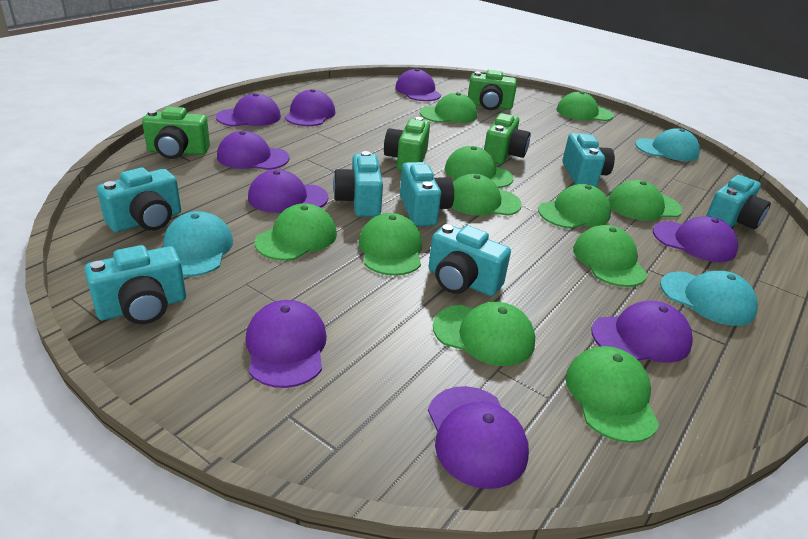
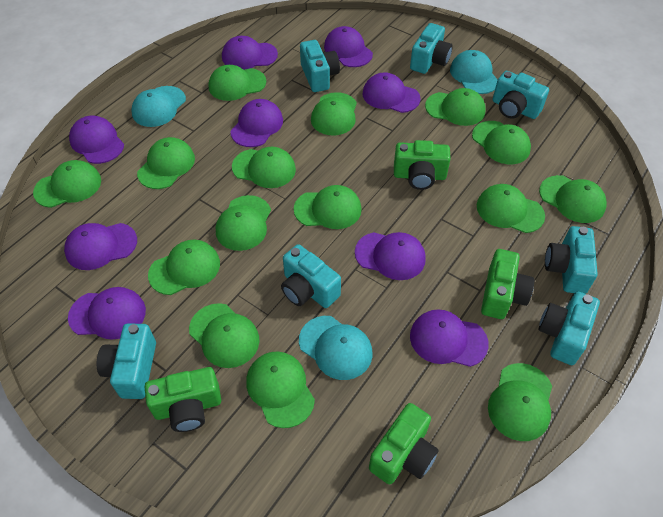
green cap: 11 -> 15

